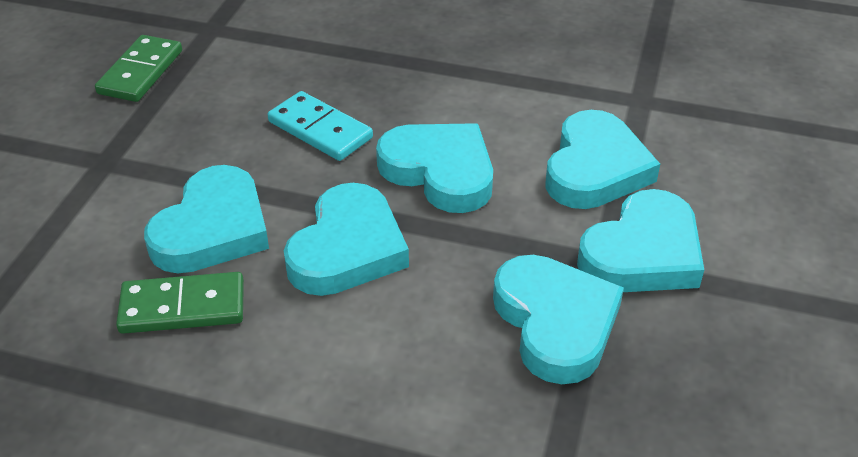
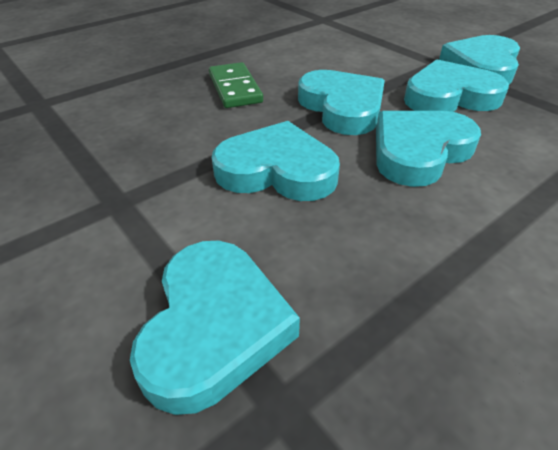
green domino: 2 -> 1
turquoise domino: 1 -> 0

